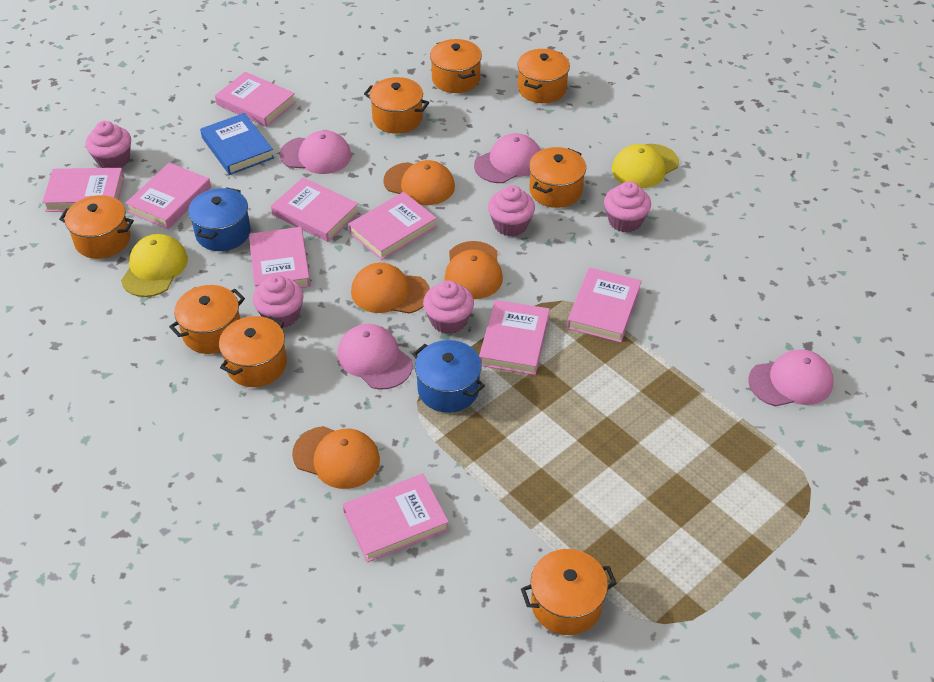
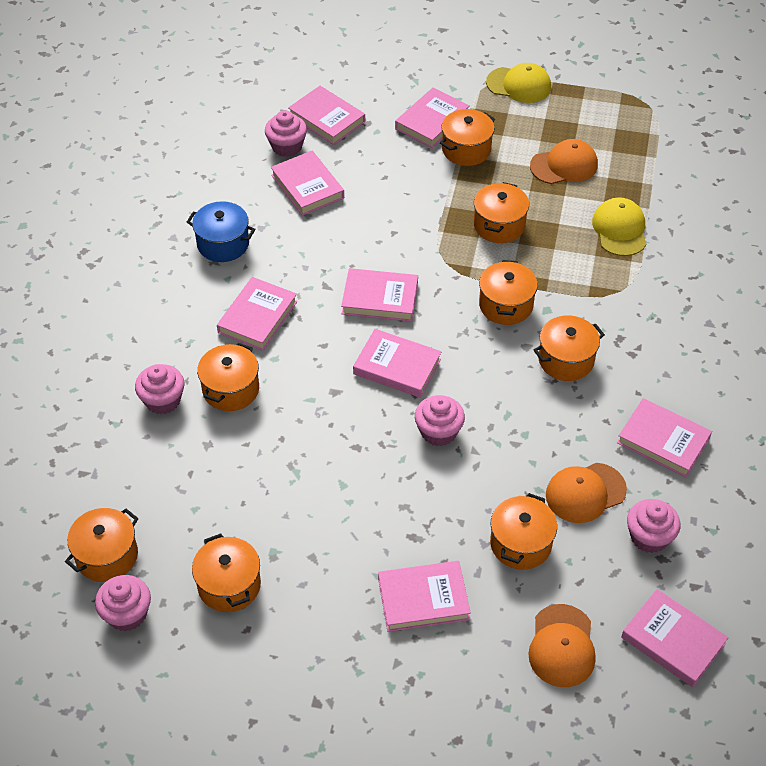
blue book: 1 -> 0
blue pot: 2 -> 1
orange cap: 4 -> 3
pink cap: 4 -> 0

